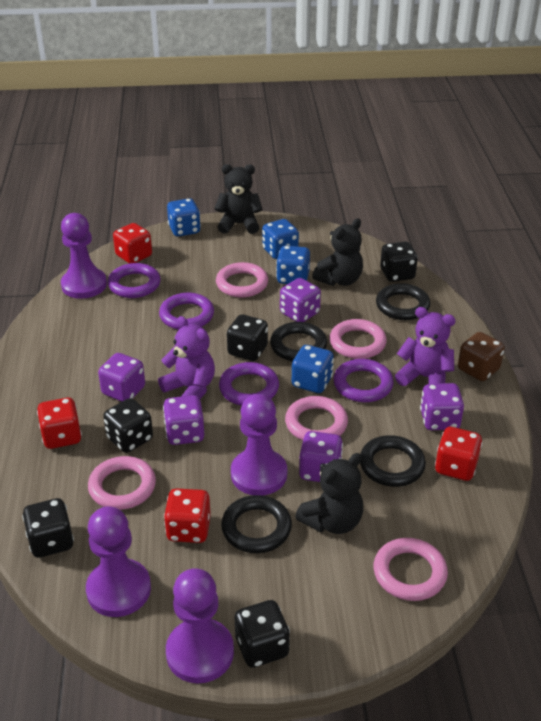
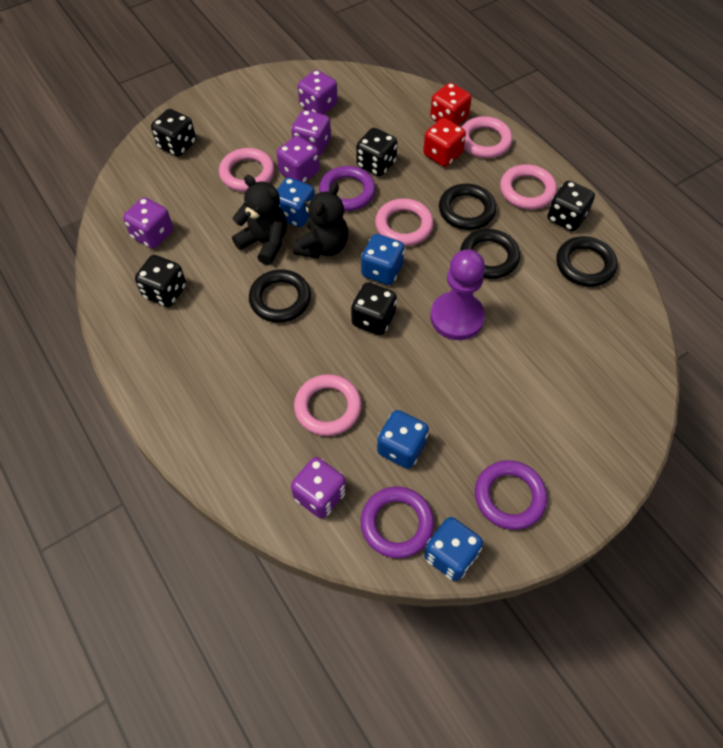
black teddy bear: 3 -> 2
brown dice: 1 -> 0
purple pawn: 4 -> 1
purple ring: 4 -> 3
purple teddy bear: 2 -> 0
red dice: 4 -> 2

